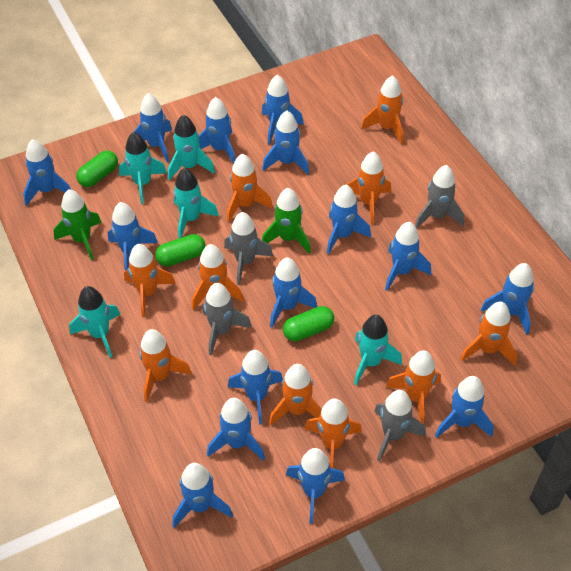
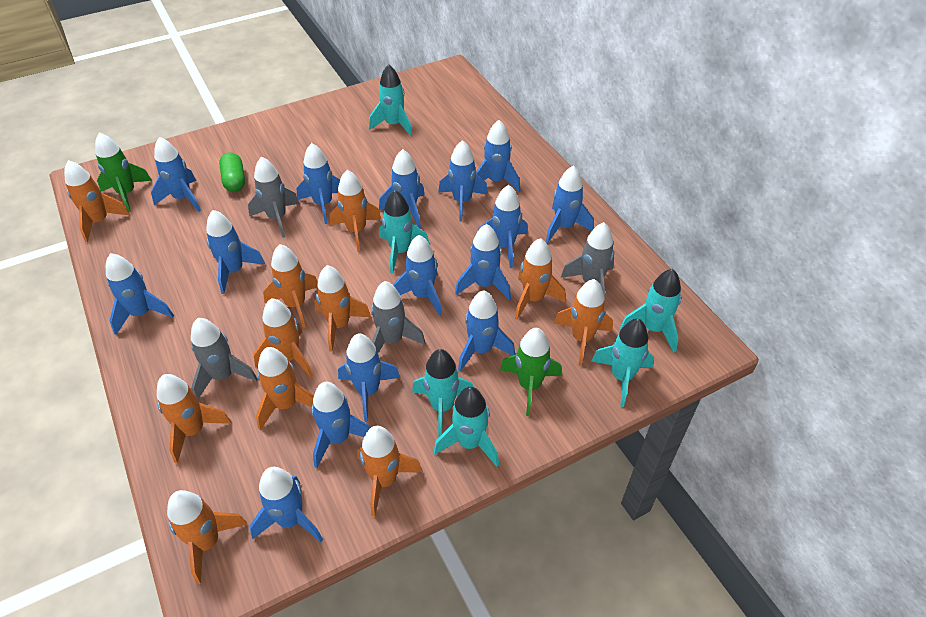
green capsule: 3 -> 1
orange rocket: 10 -> 11
turquoise rocket: 5 -> 6

